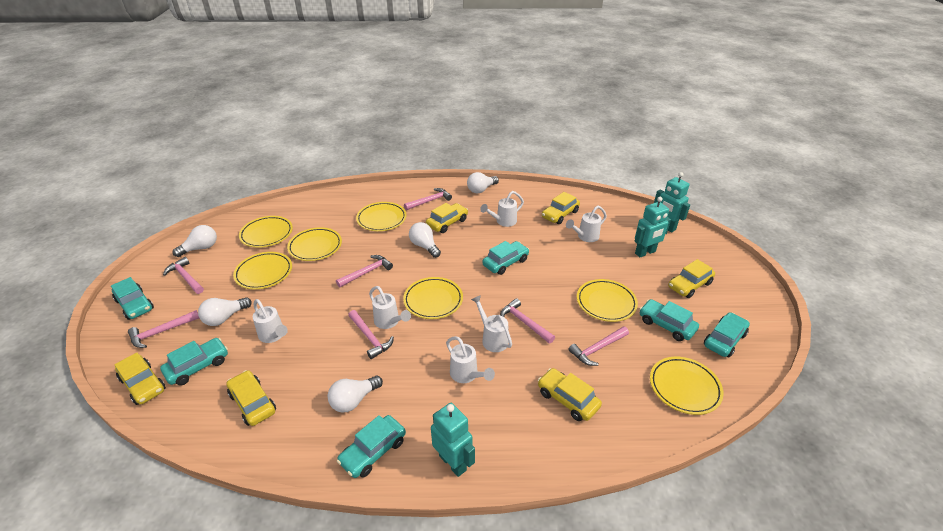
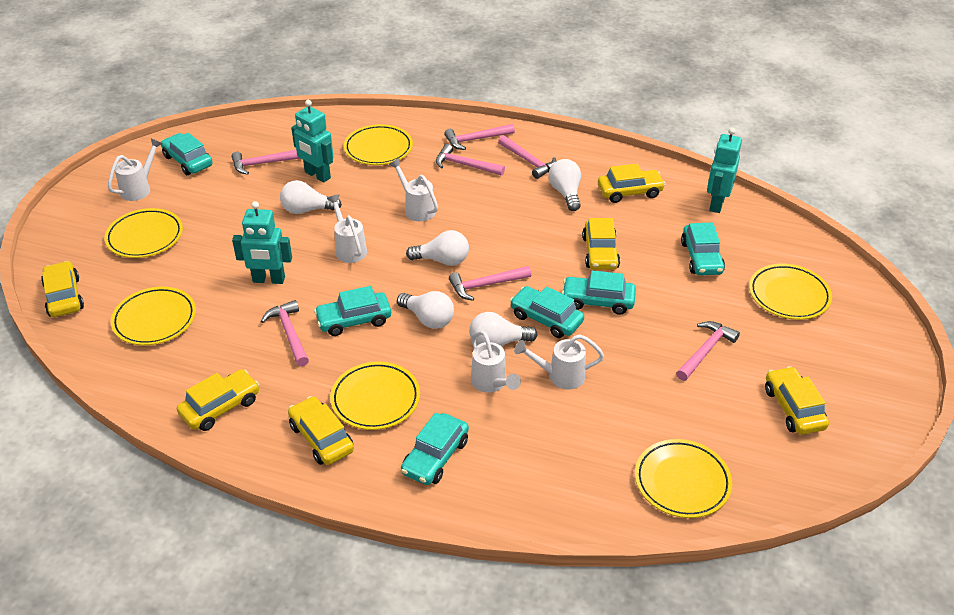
white watering can: 6 -> 5
yellow plate: 7 -> 6

